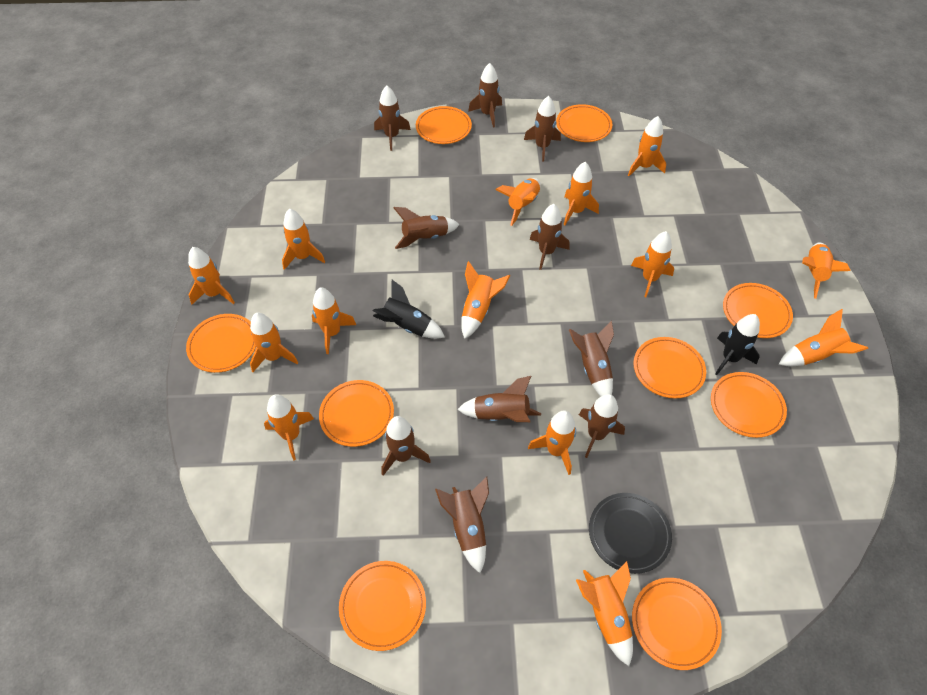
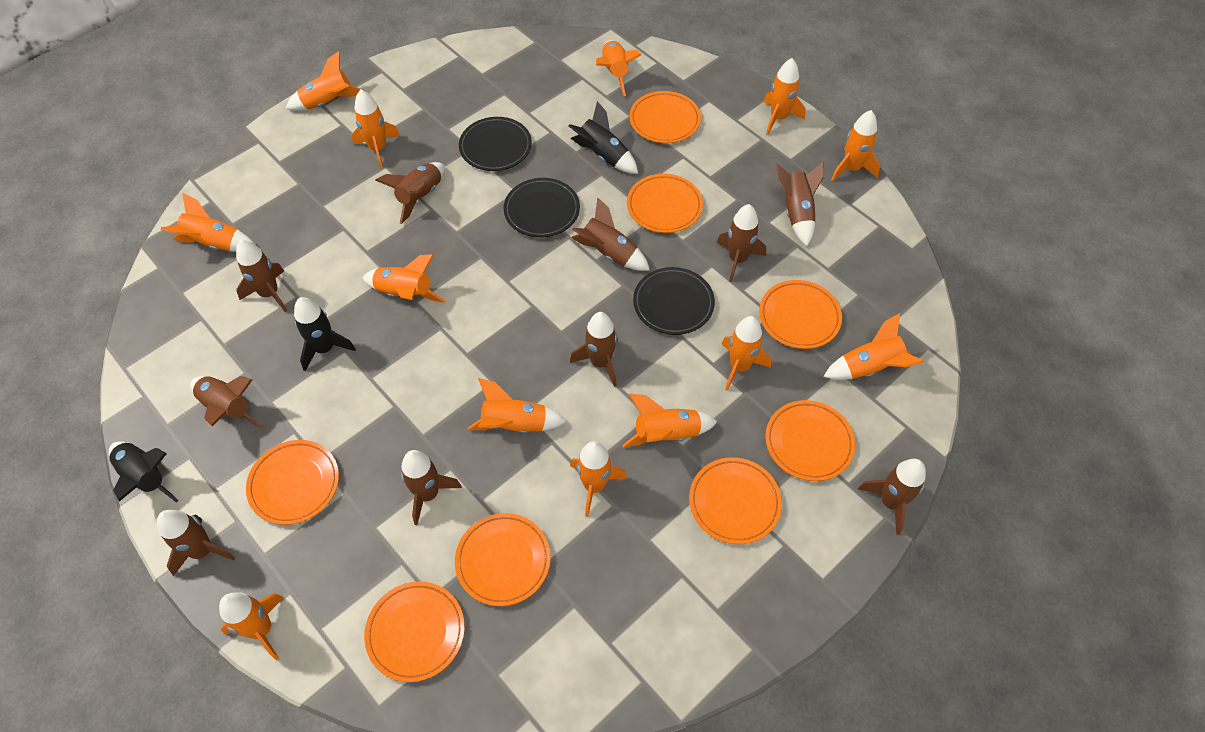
black plate: 1 -> 3
black rocket: 2 -> 3
orange plate: 9 -> 8
orange rocket: 14 -> 13

